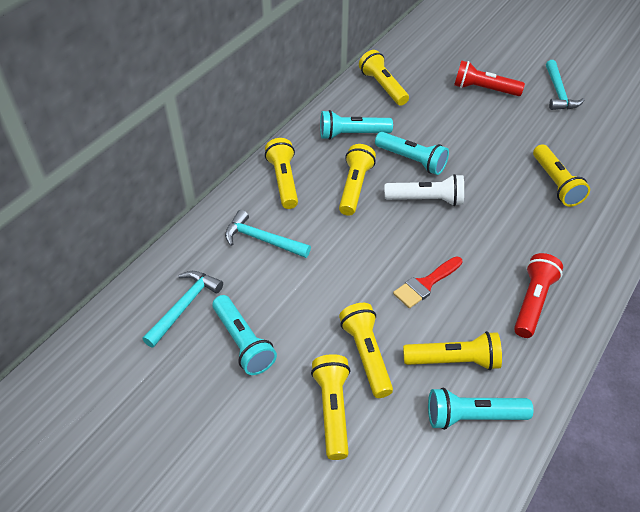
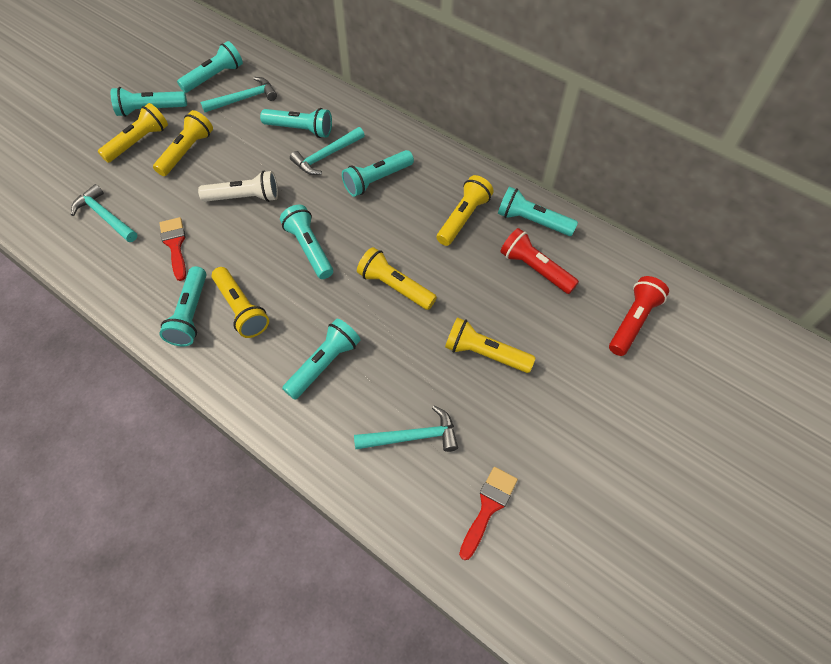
red brush: 1 -> 2
turquoise flashlight: 4 -> 8
turquoise hammer: 3 -> 4
yellow flashlight: 7 -> 6

